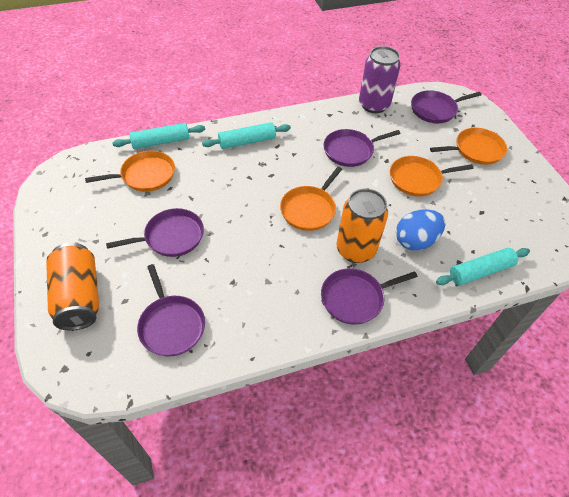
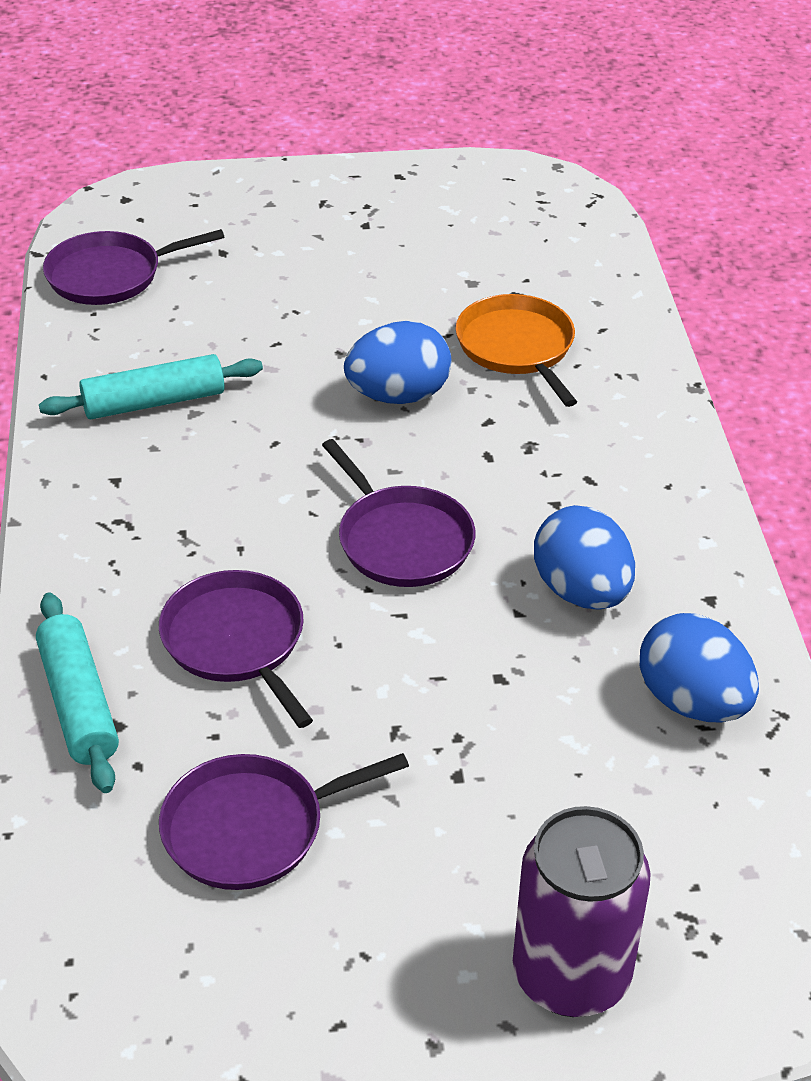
blue egg: 1 -> 3
orange can: 2 -> 0
orange pan: 4 -> 1
purple pan: 5 -> 4
turquoise rolling pin: 3 -> 2

